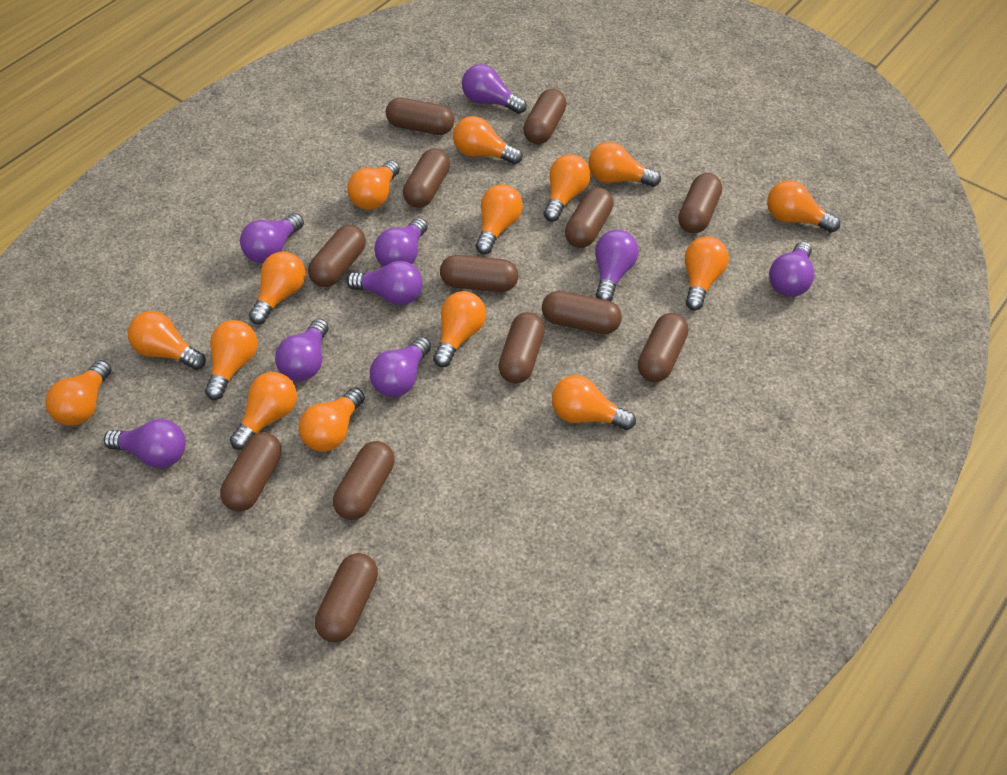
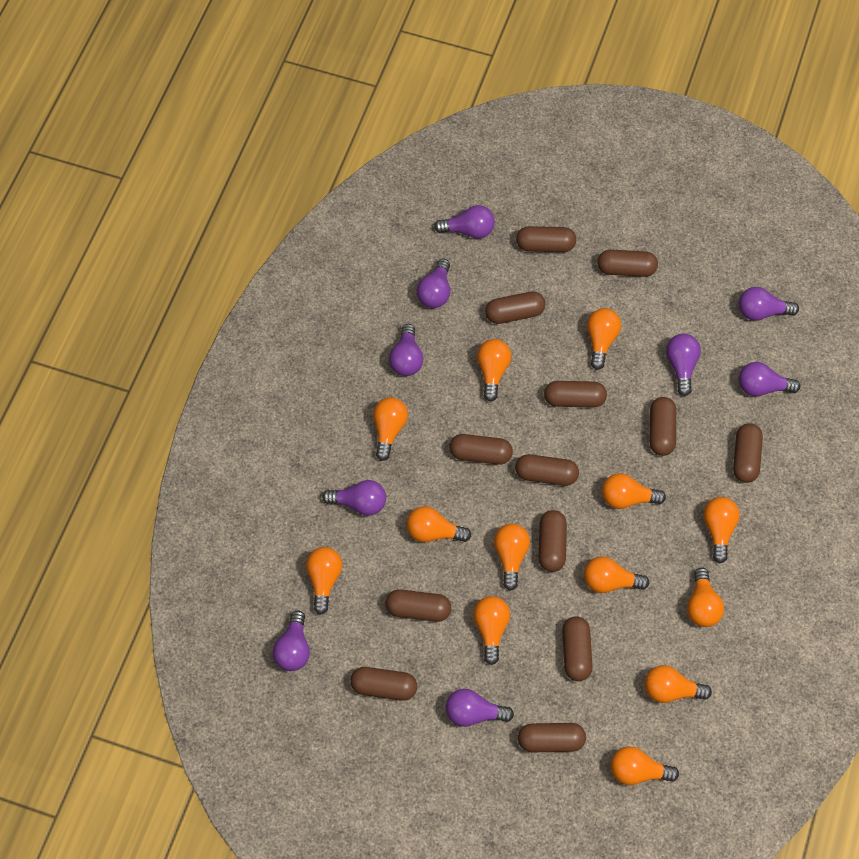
orange light bulb: 15 -> 13

